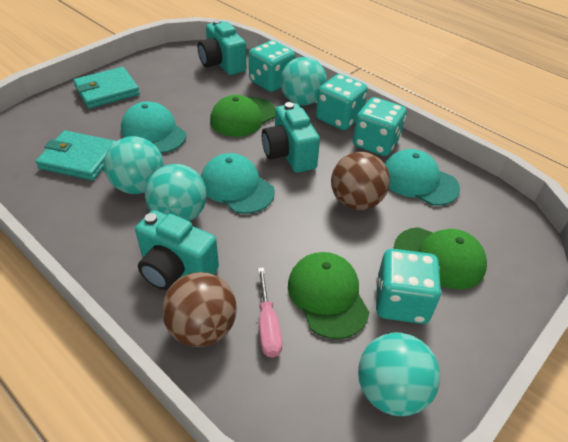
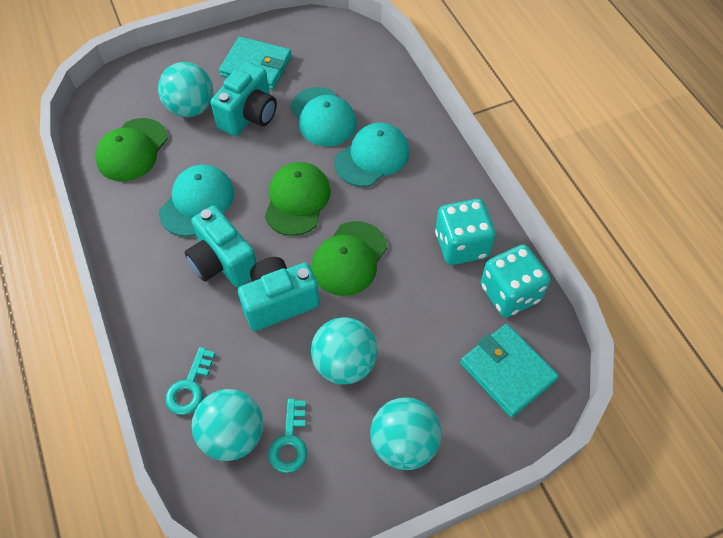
brown ball: 2 -> 0
pink screwdriver: 1 -> 0
turquoise dice: 4 -> 2
turquoise key: 0 -> 2

